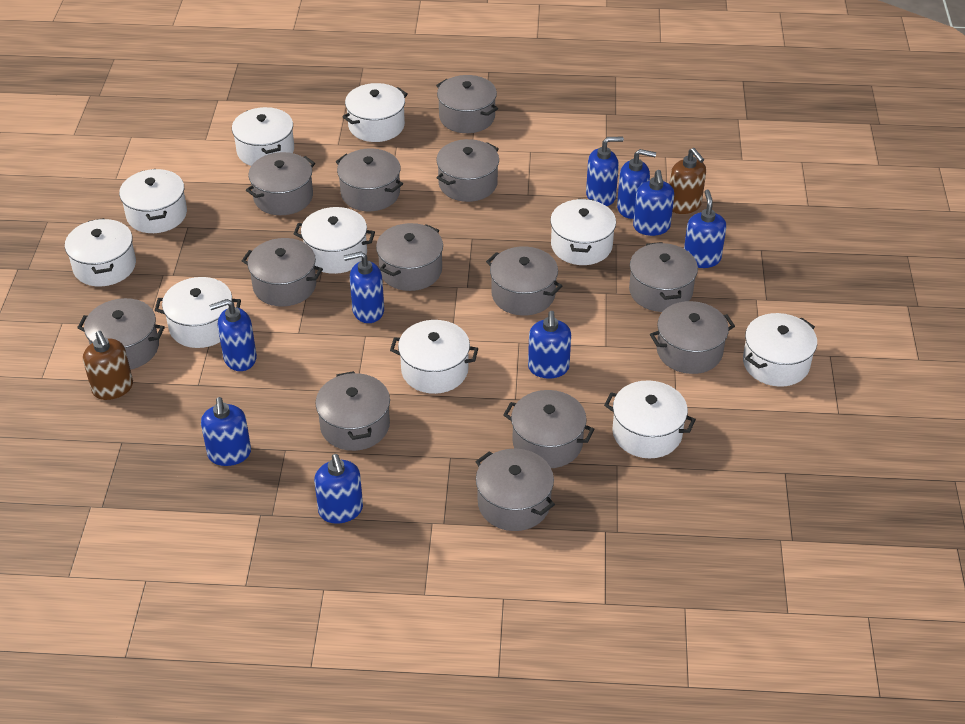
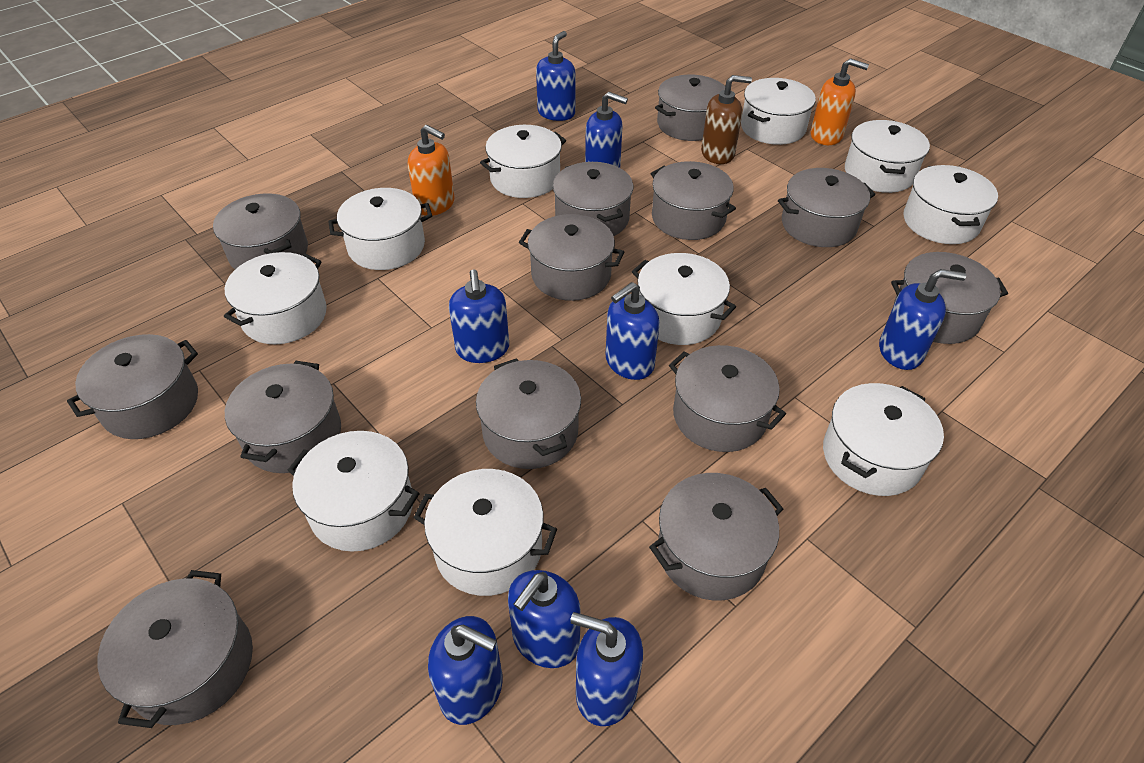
blue soap dispenser: 9 -> 8
brown soap dispenser: 2 -> 1
orange soap dispenser: 0 -> 2

